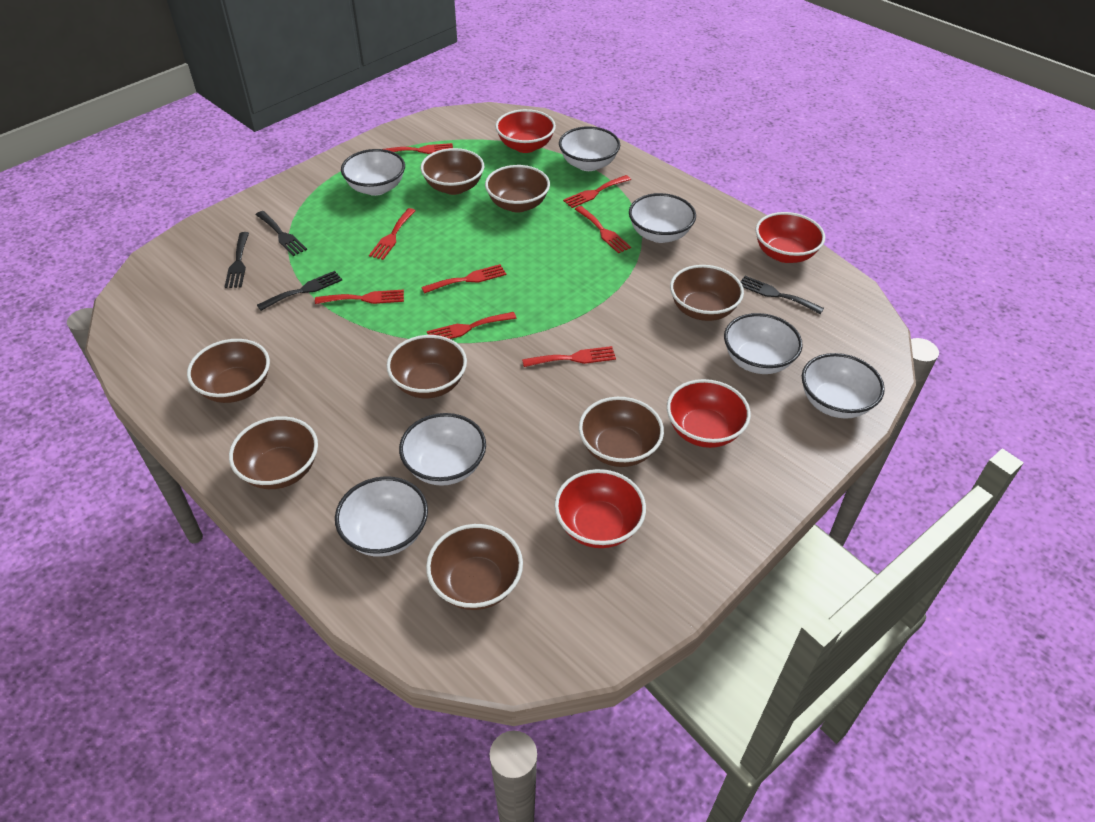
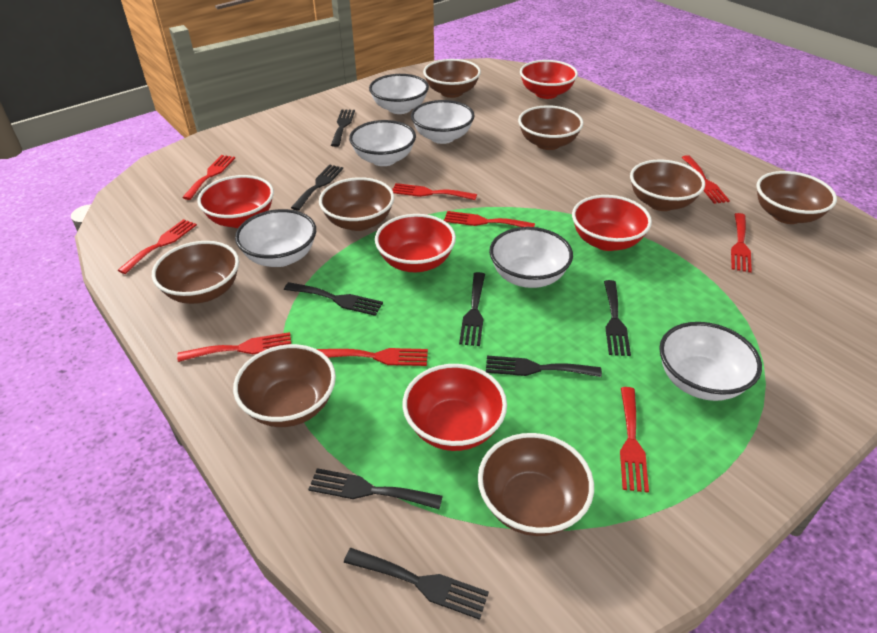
black fork: 4 -> 8
red bowl: 4 -> 5
red fork: 8 -> 9
white bowl: 7 -> 6

